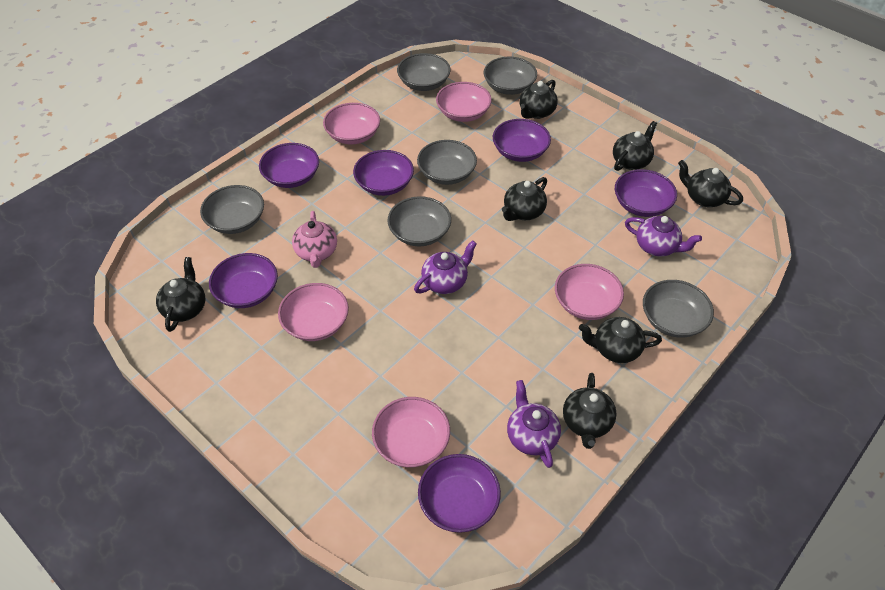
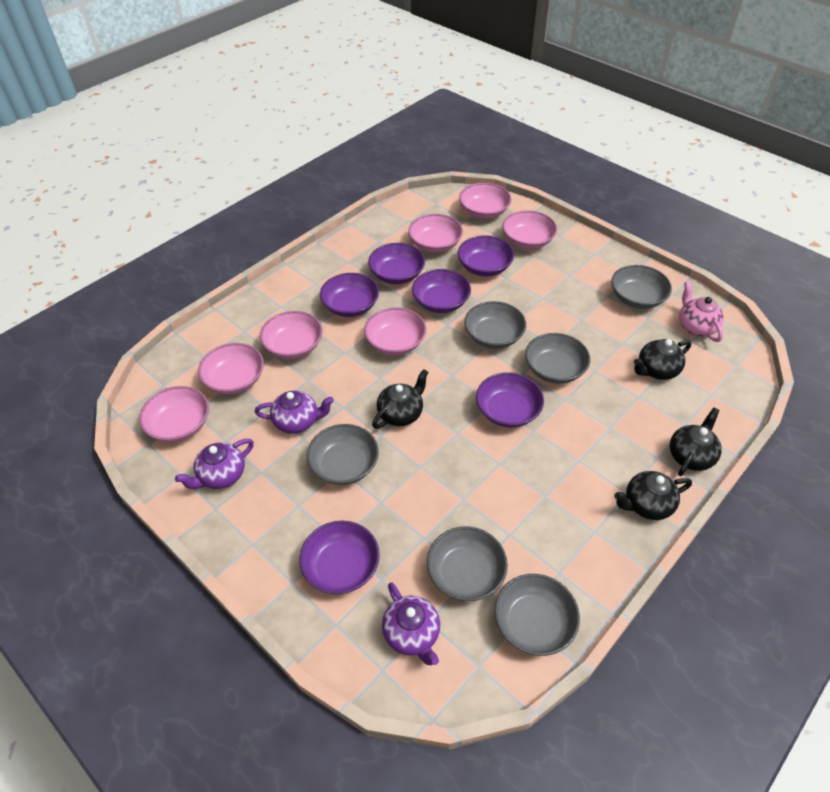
black teapot: 7 -> 4
pink bowl: 5 -> 7

